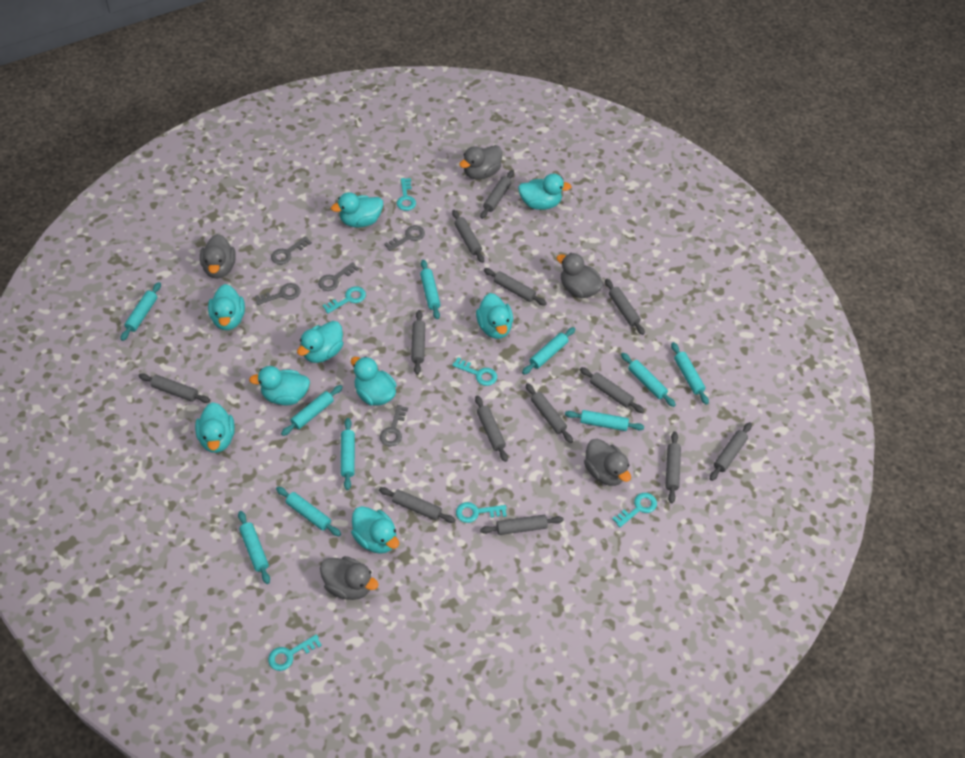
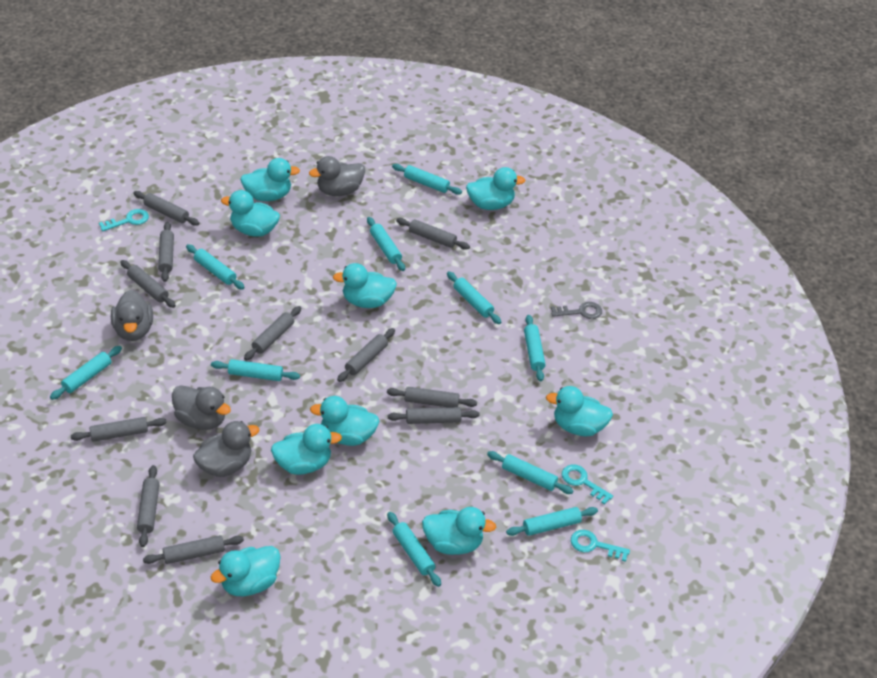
grey duck: 5 -> 4
grey key: 5 -> 1
grey rolling pin: 13 -> 11
turquoise key: 6 -> 3

